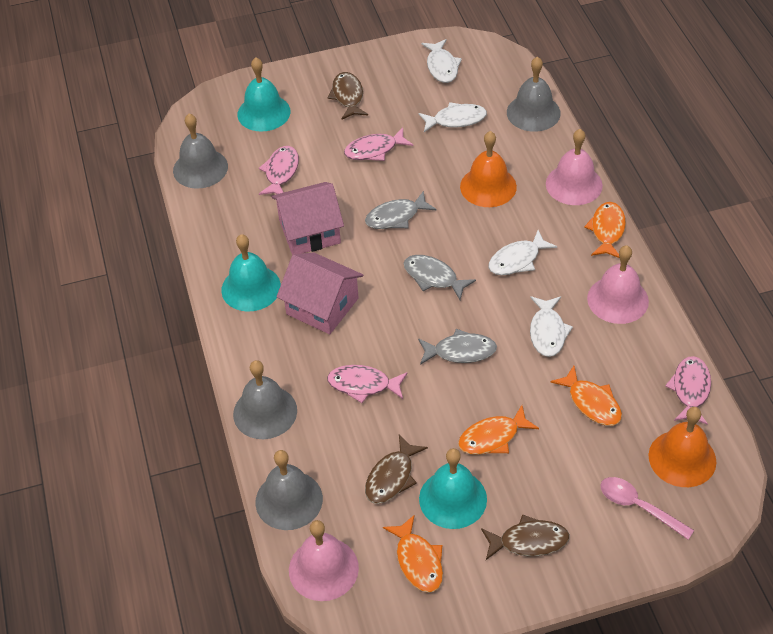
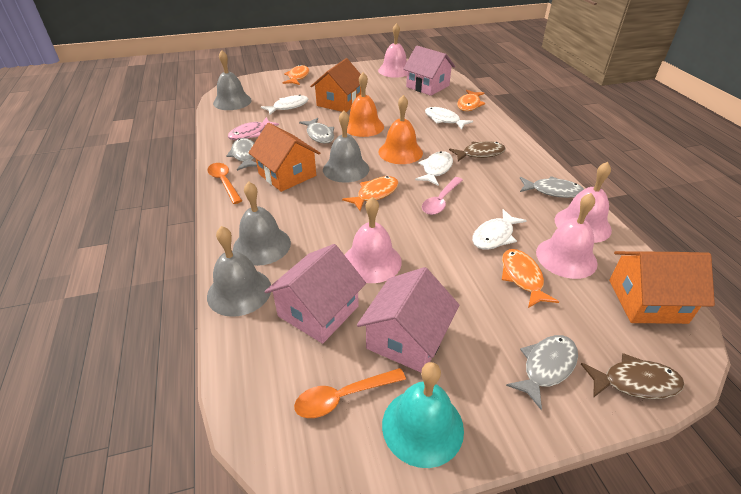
brown fish: 3 -> 2
grey fish: 3 -> 4
orange house: 0 -> 3
orange spoon: 0 -> 2
pink bell: 3 -> 4
pink fish: 4 -> 1
pink house: 2 -> 3
turquoise bell: 3 -> 1

